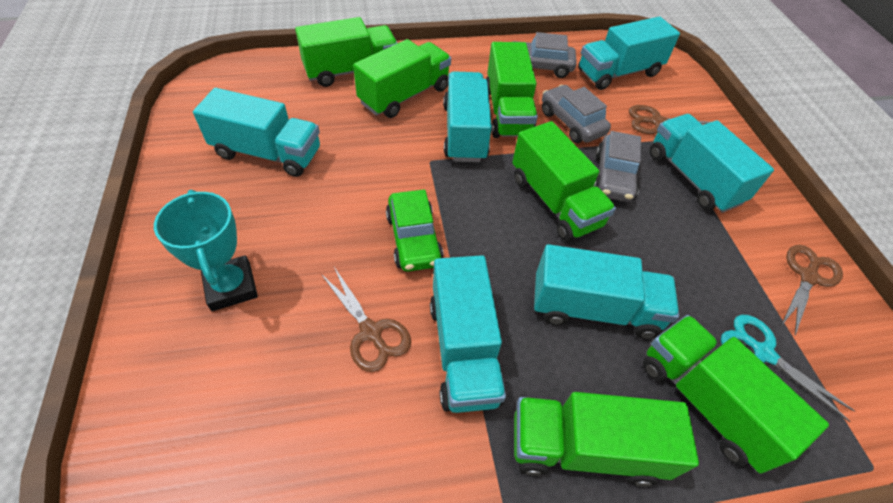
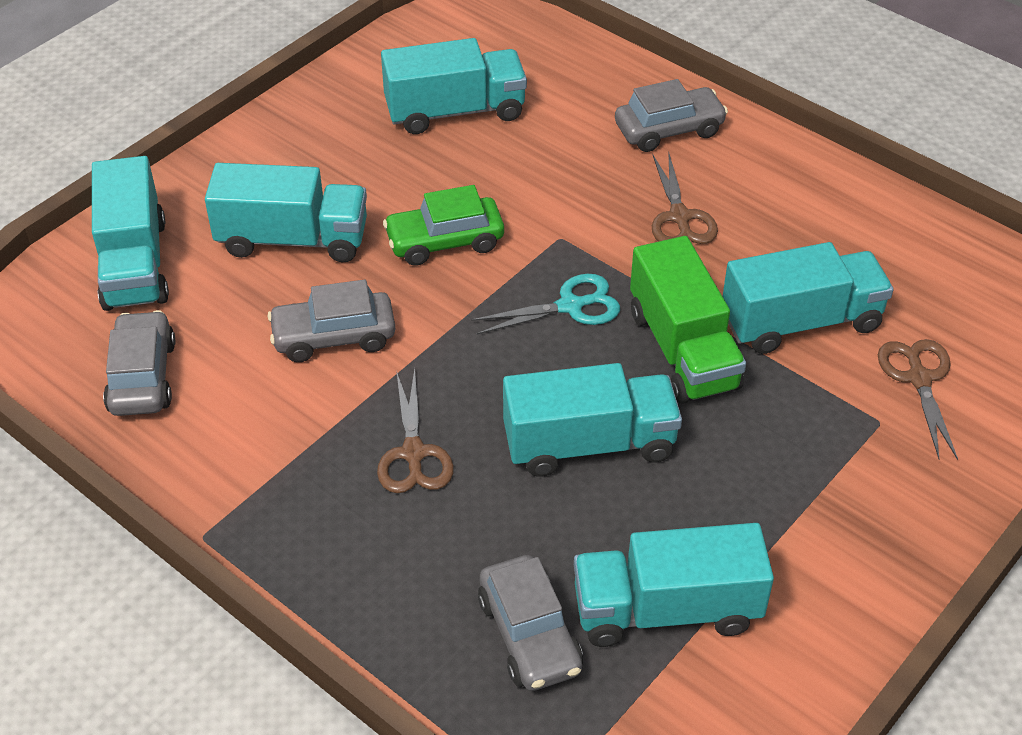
green truck: 6 -> 1
grey car: 3 -> 4
turquoise trophy: 1 -> 0

